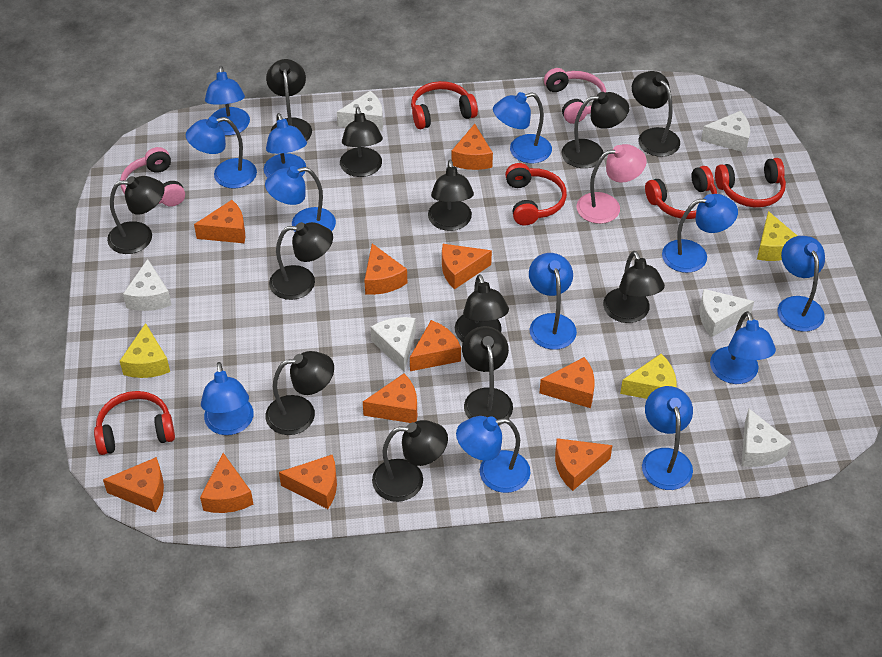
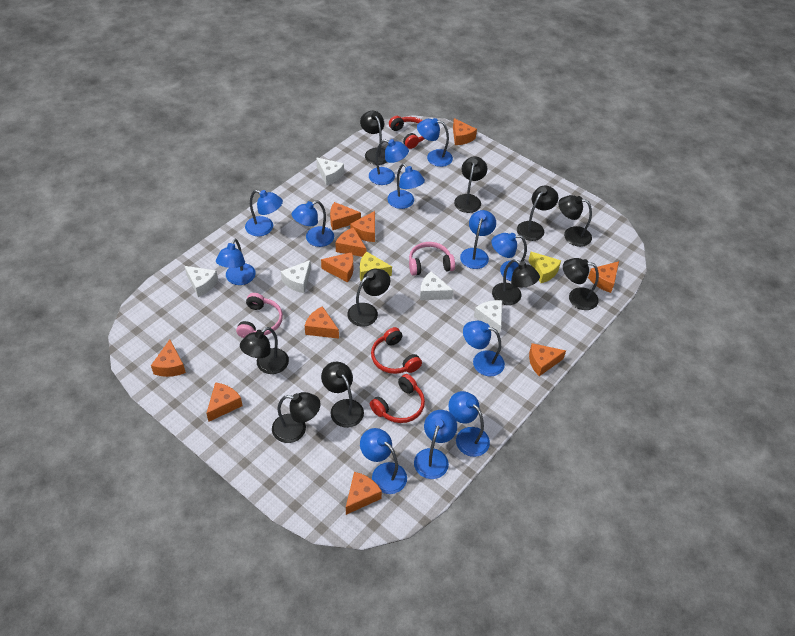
black lamp: 12 -> 10
pink lamp: 1 -> 0
red headphones: 5 -> 3
white cheese: 6 -> 5
yellow cheese: 3 -> 2

